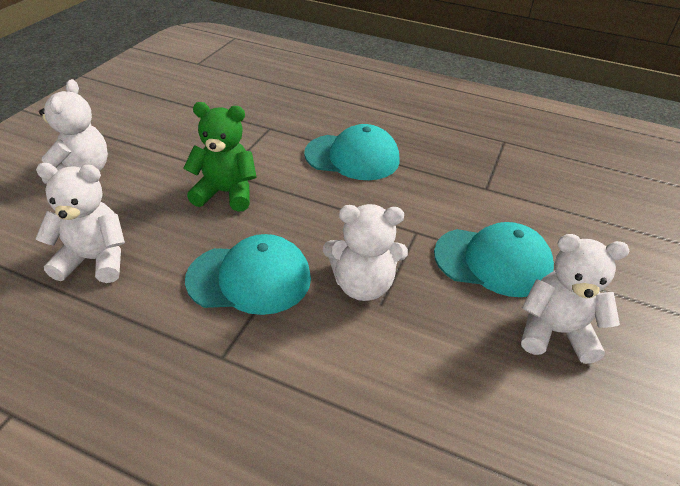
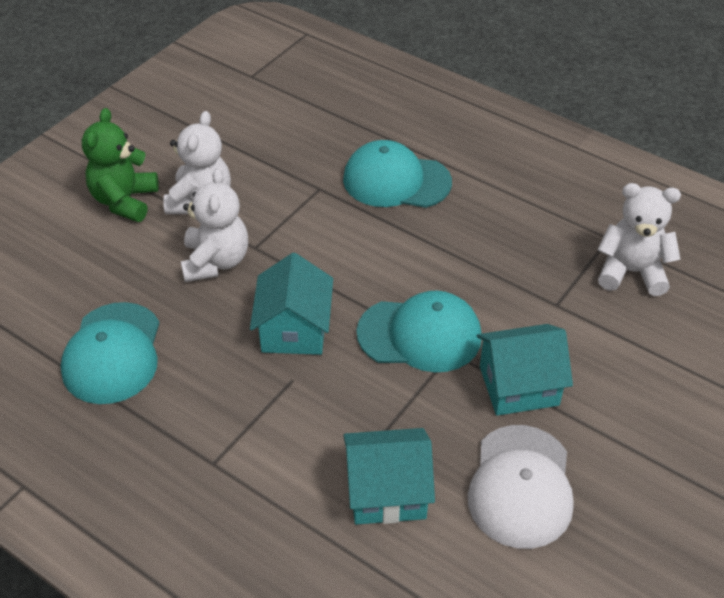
turquoise house: 0 -> 3
white cap: 0 -> 1
white teddy bear: 4 -> 3

